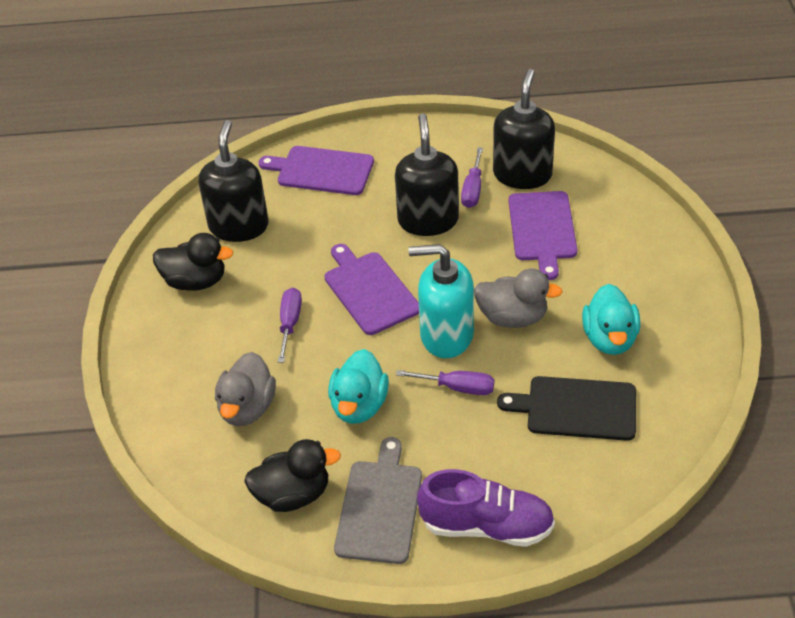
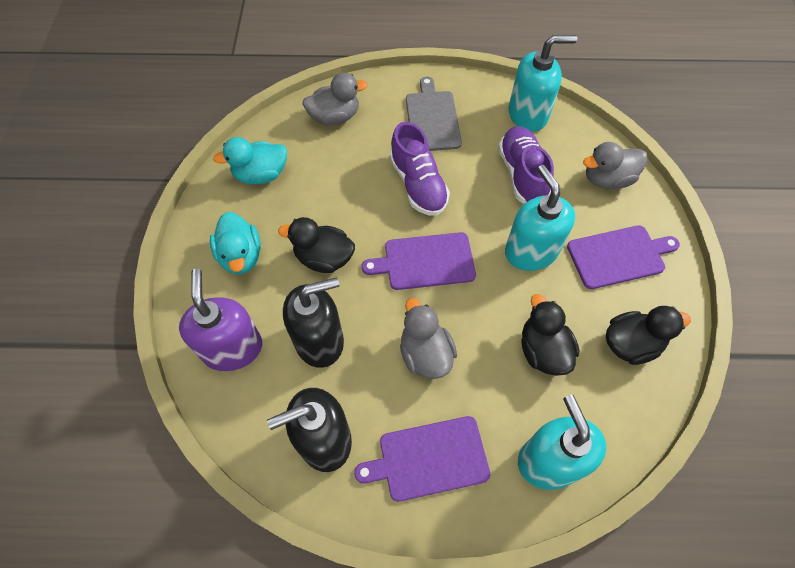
black cutting board: 1 -> 0
black duck: 2 -> 3
black soap dispenser: 3 -> 2
grey duck: 2 -> 3
purple screwdriver: 3 -> 0
purple shoe: 1 -> 2
purple soap dispenser: 0 -> 1
turquoise soap dispenser: 1 -> 3

